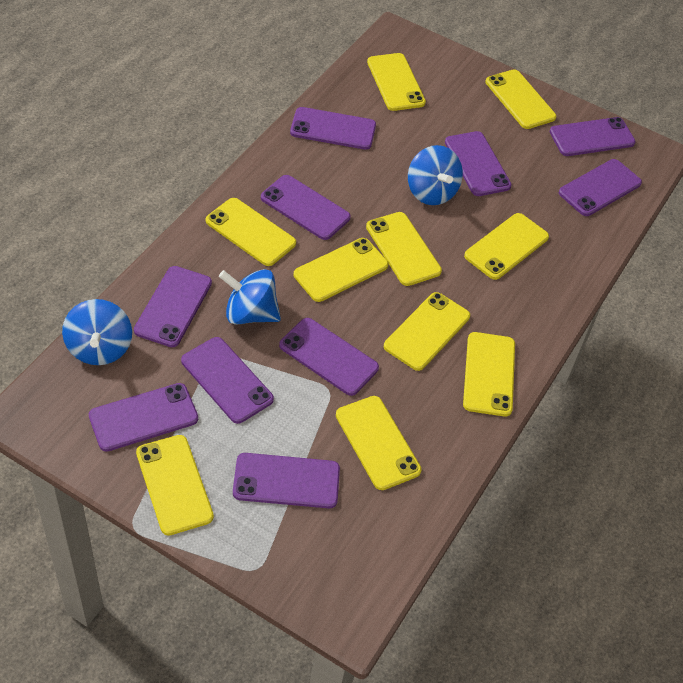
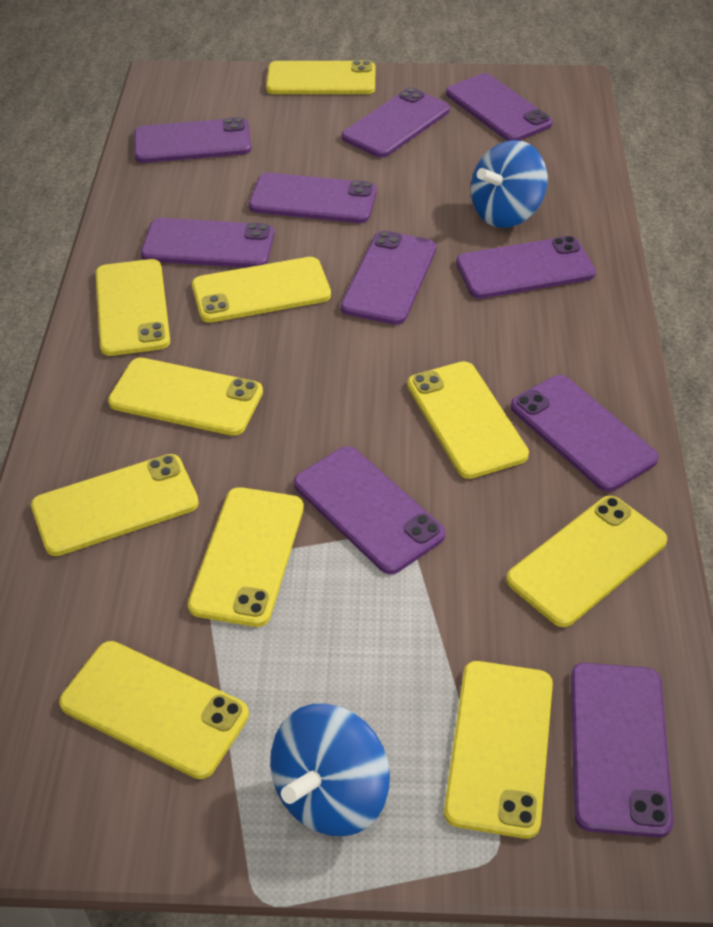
blue spinning top: 3 -> 2

